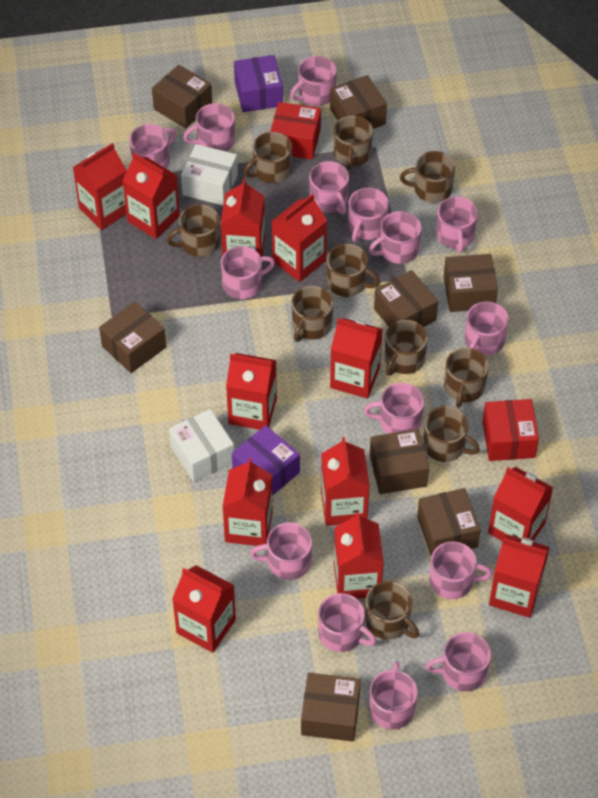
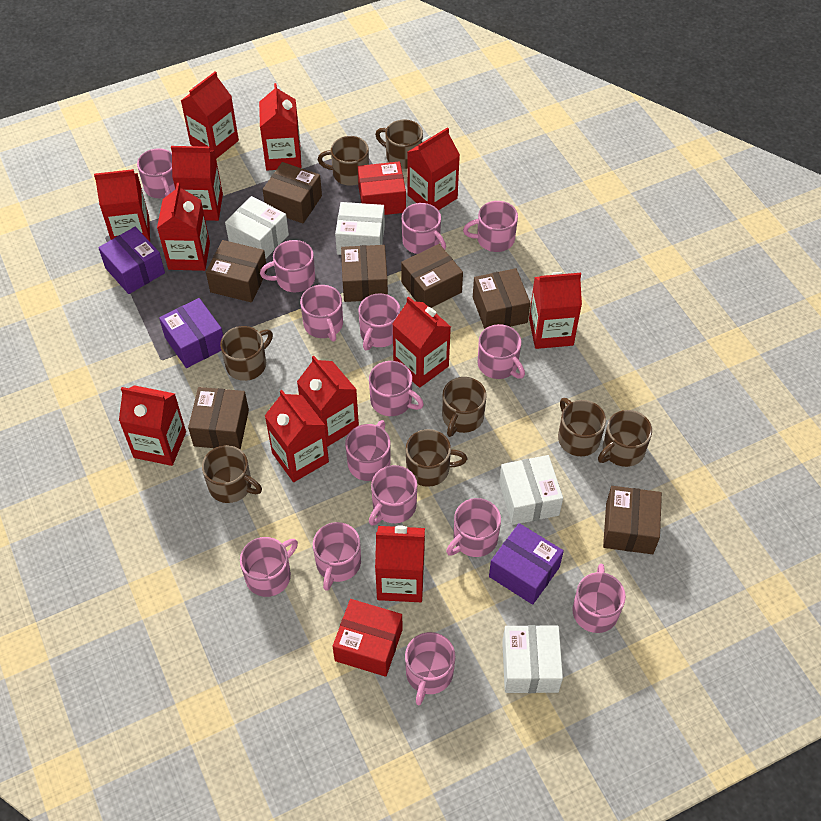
brown box: 8 -> 7
brown mug: 10 -> 8
purple box: 2 -> 3
white box: 2 -> 4

